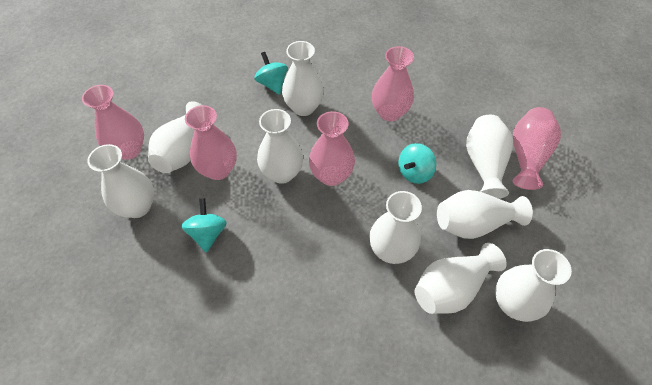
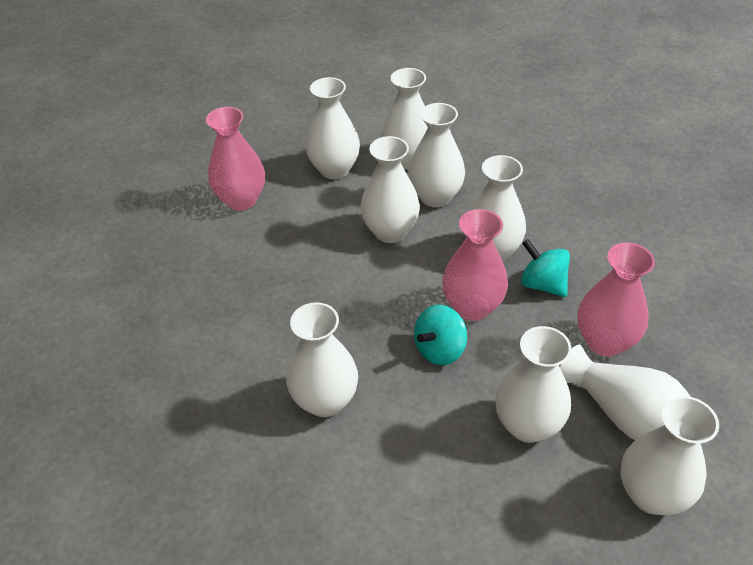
pink vase: 5 -> 3
turquoise spinning top: 3 -> 2

